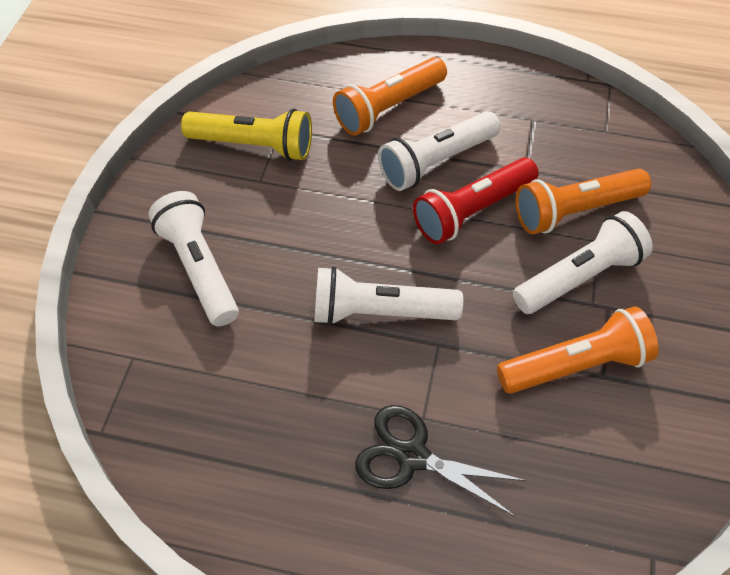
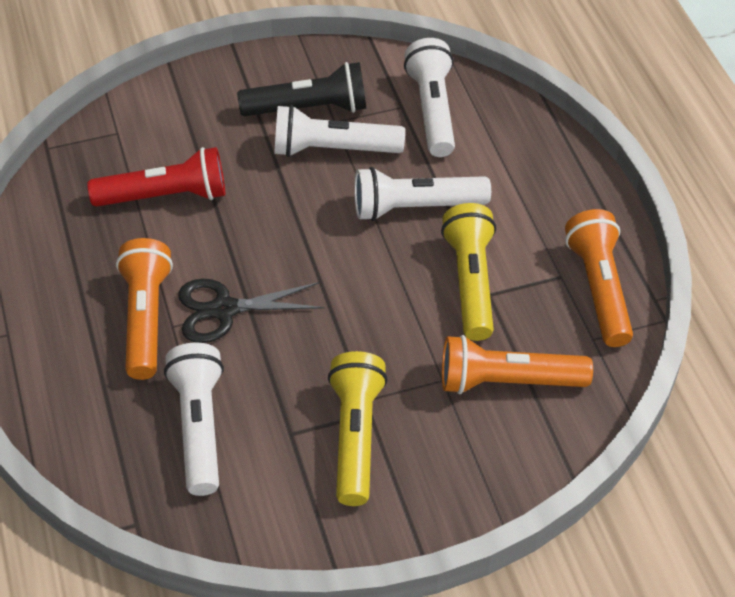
black flashlight: 0 -> 1
yellow flashlight: 1 -> 2

